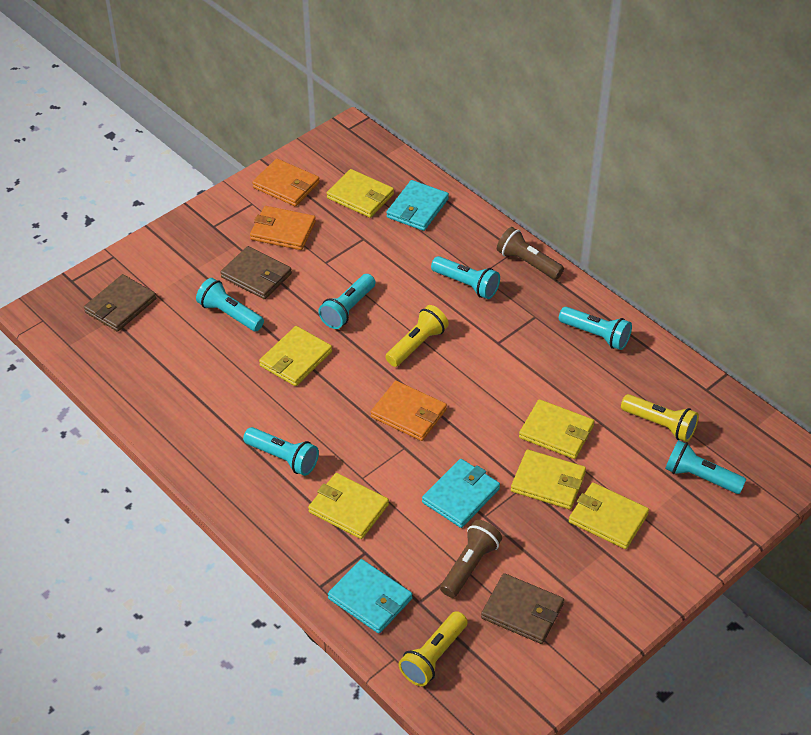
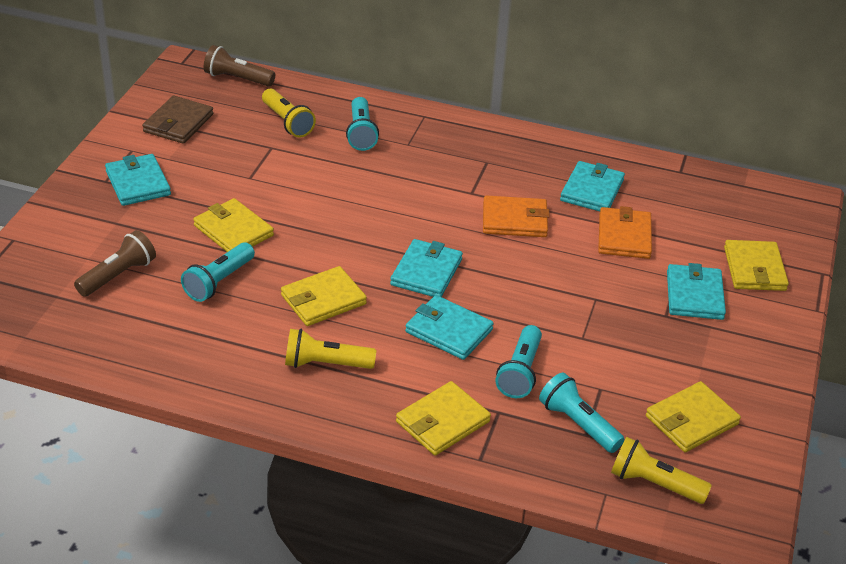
brown wallet: 3 -> 1
orange wallet: 3 -> 2
turquoise flashlight: 6 -> 4
turquoise wallet: 3 -> 5
yellow wallet: 6 -> 5

